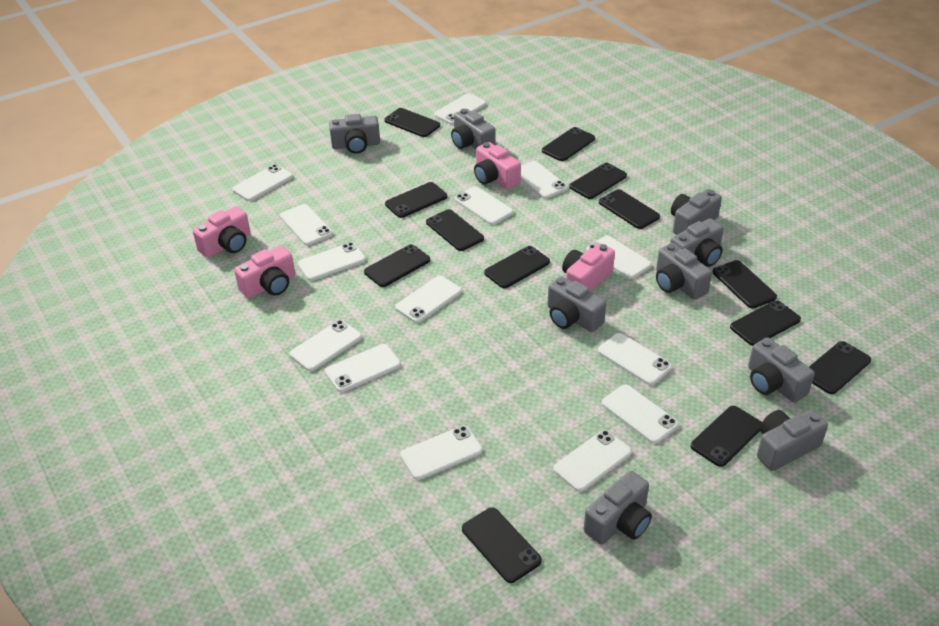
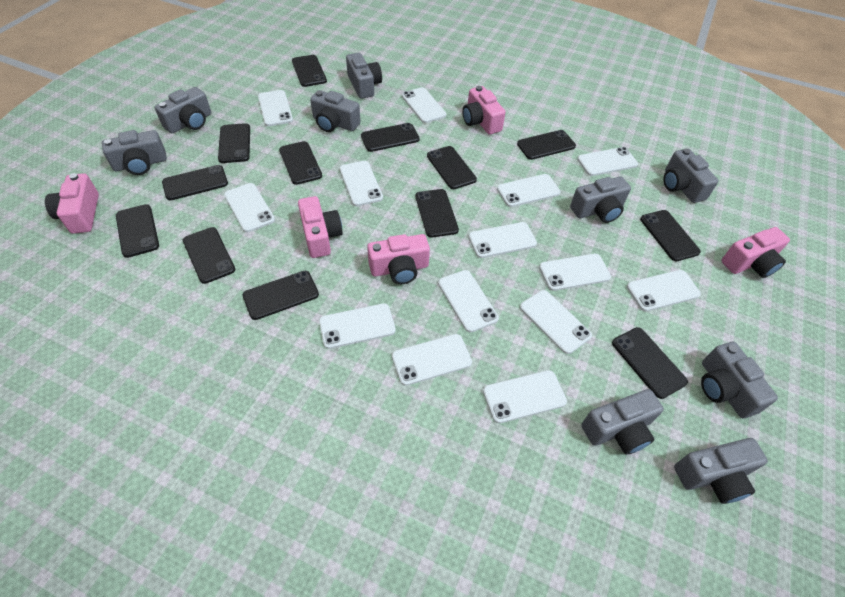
pink camera: 4 -> 5

